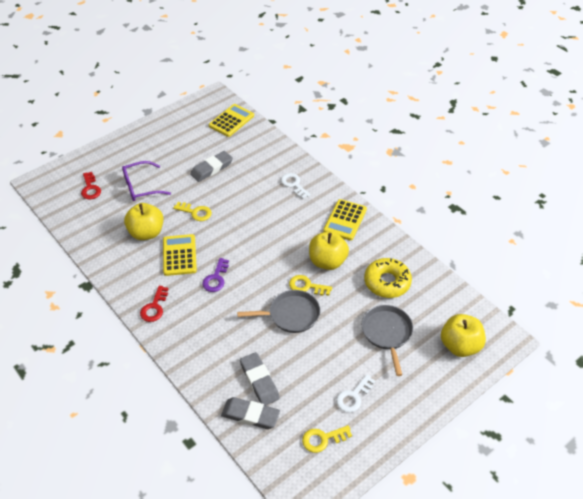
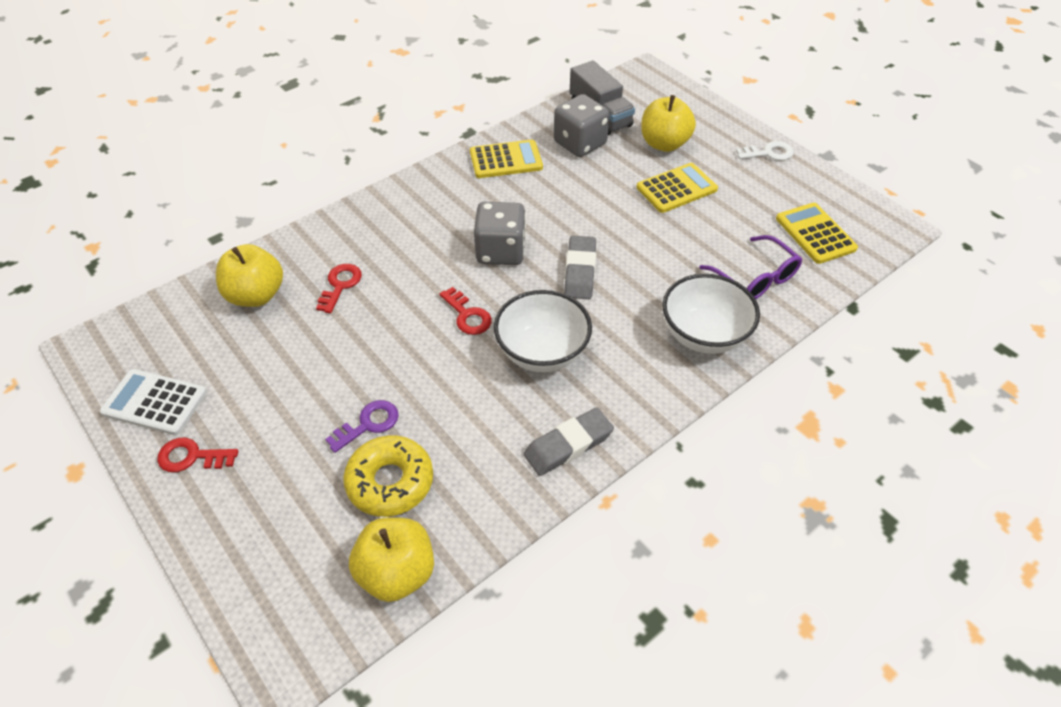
grey dice: 0 -> 2
grey eraser: 3 -> 2
grey pan: 2 -> 0
grey truck: 0 -> 1
red key: 2 -> 3
white bowl: 0 -> 2
white calculator: 0 -> 1
white key: 2 -> 1
yellow key: 3 -> 0

